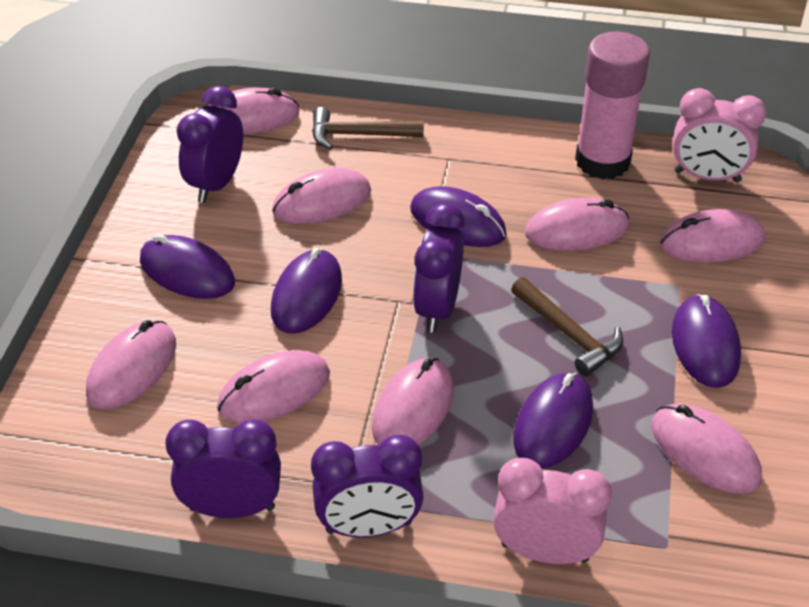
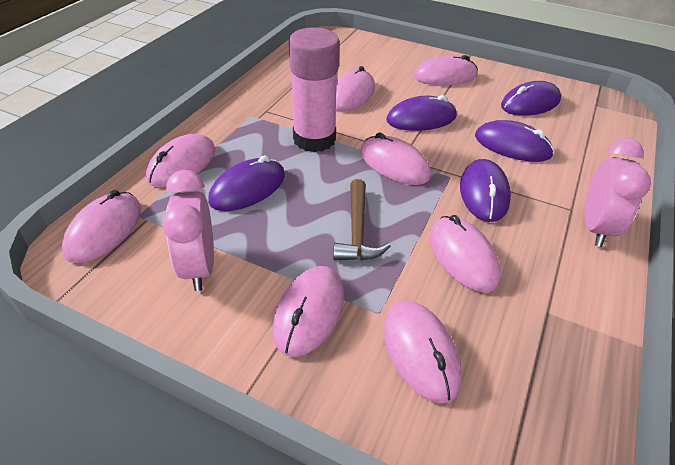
brown hammer: 2 -> 1
purple clock: 4 -> 0

